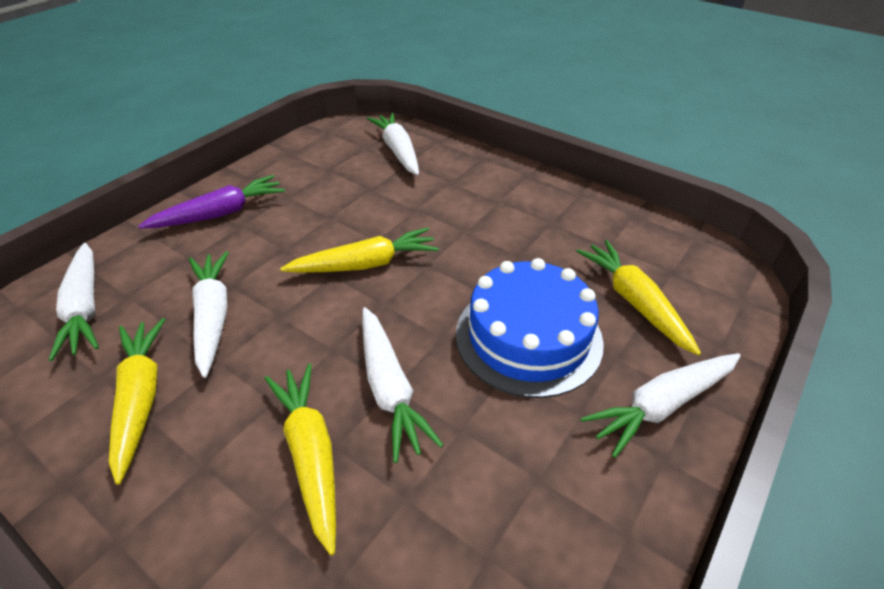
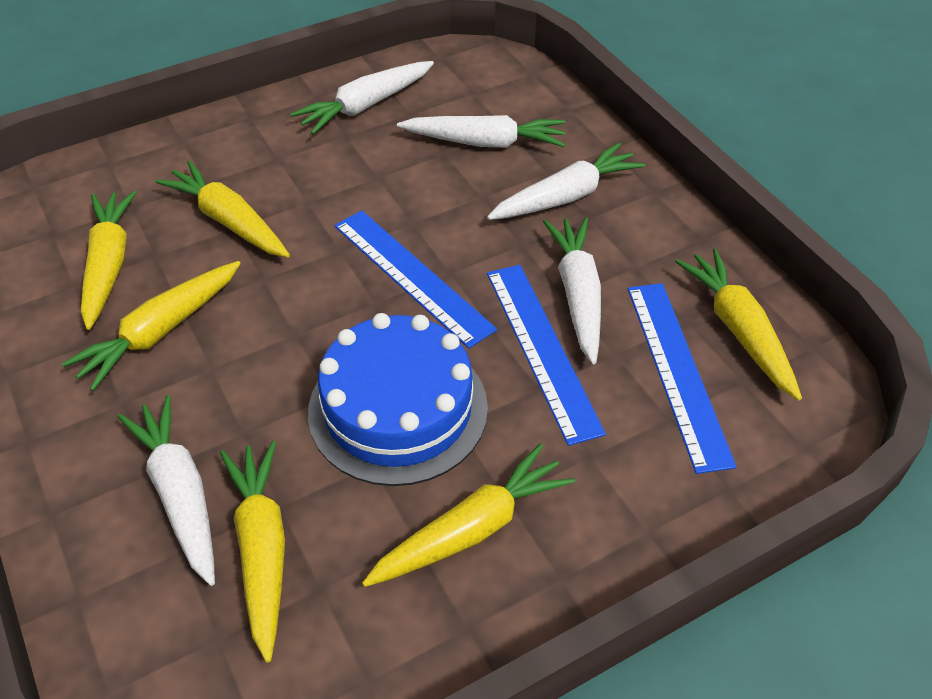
blue ruler: 0 -> 3
purple carrot: 1 -> 0
yellow carrot: 4 -> 6

